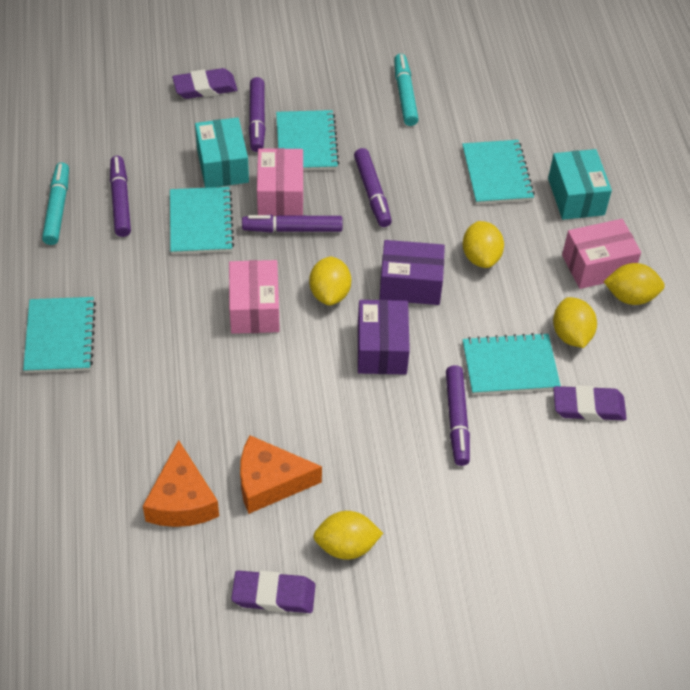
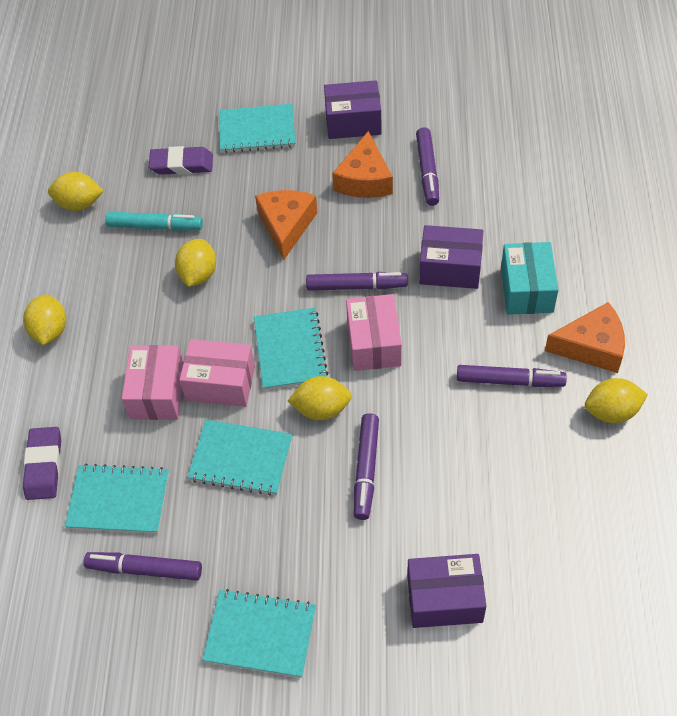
orange cheese: 2 -> 3
purple box: 2 -> 3
purple eraser: 3 -> 2
turquoise box: 2 -> 1
turquoise marker: 2 -> 1

